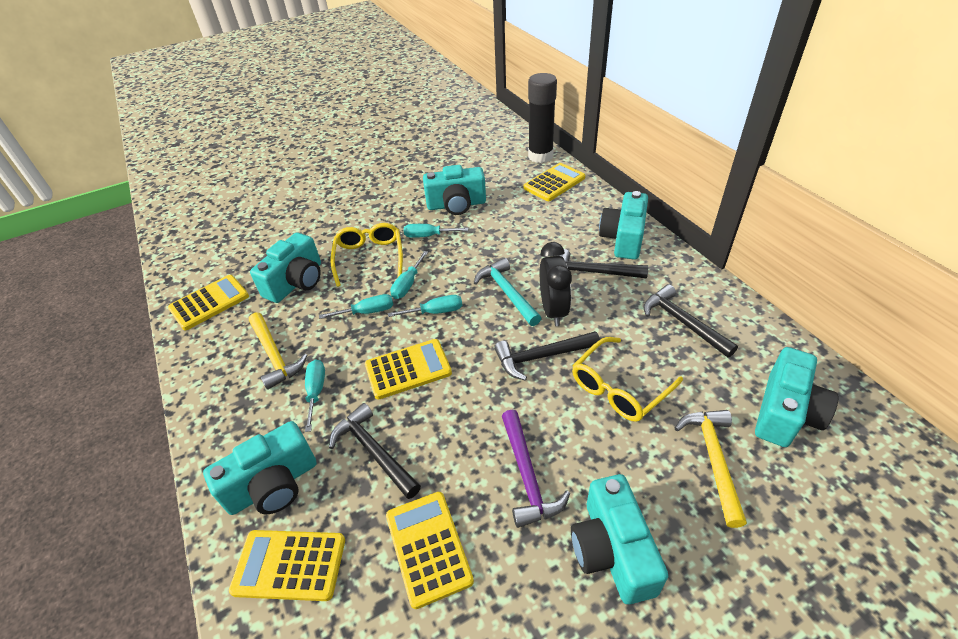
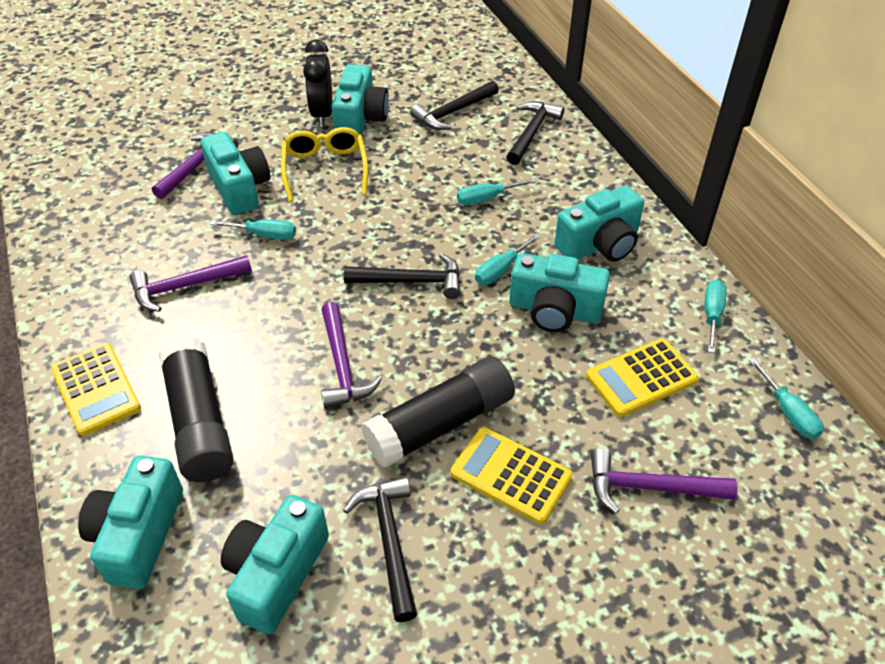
black glue stick: 1 -> 2
purple hammer: 1 -> 4
turquoise hammer: 1 -> 0
yellow calculator: 5 -> 3
yellow glasses: 2 -> 1
yellow hammer: 2 -> 0

